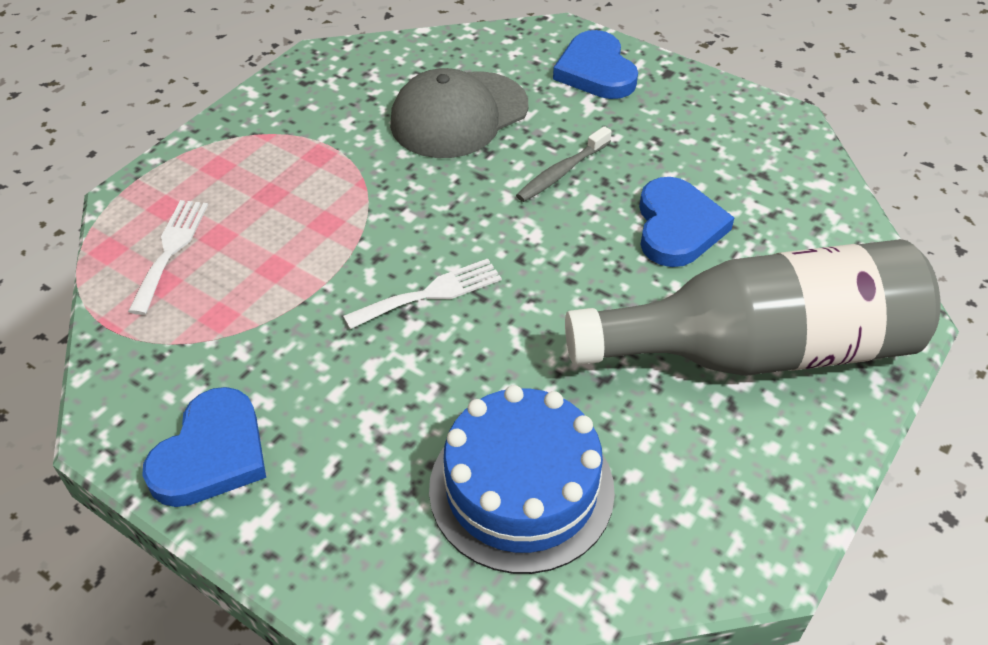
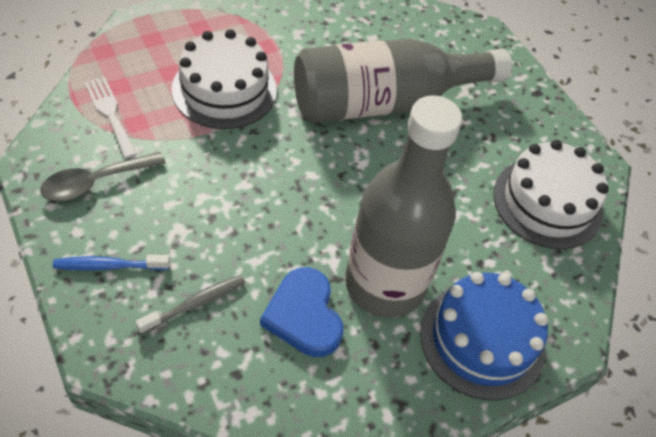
blue heart: 3 -> 1
blue toothbrush: 0 -> 1
grey bottle: 1 -> 2
grey cap: 1 -> 0
grey spoon: 0 -> 1
white cake: 0 -> 2
white fork: 2 -> 1

